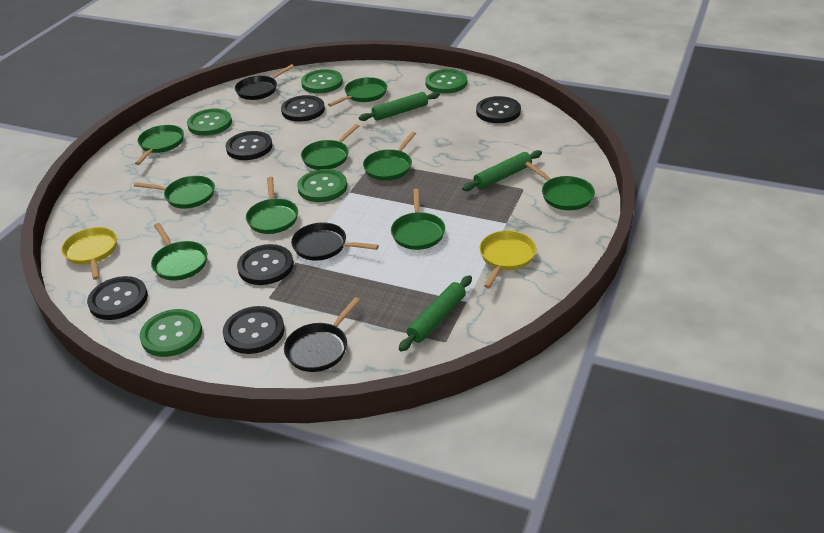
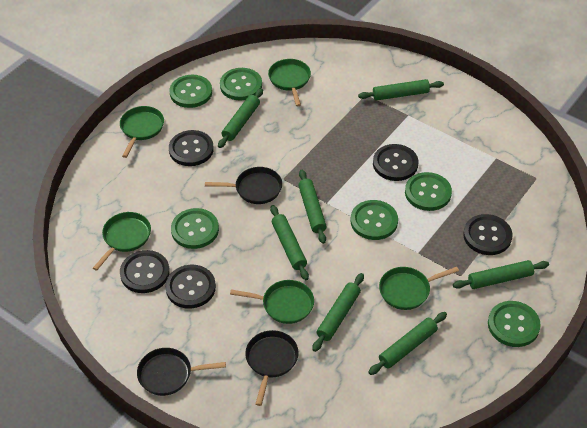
black button: 6 -> 5
green button: 5 -> 6
green pan: 9 -> 5
green rolling pin: 3 -> 7
yellow pan: 2 -> 0

